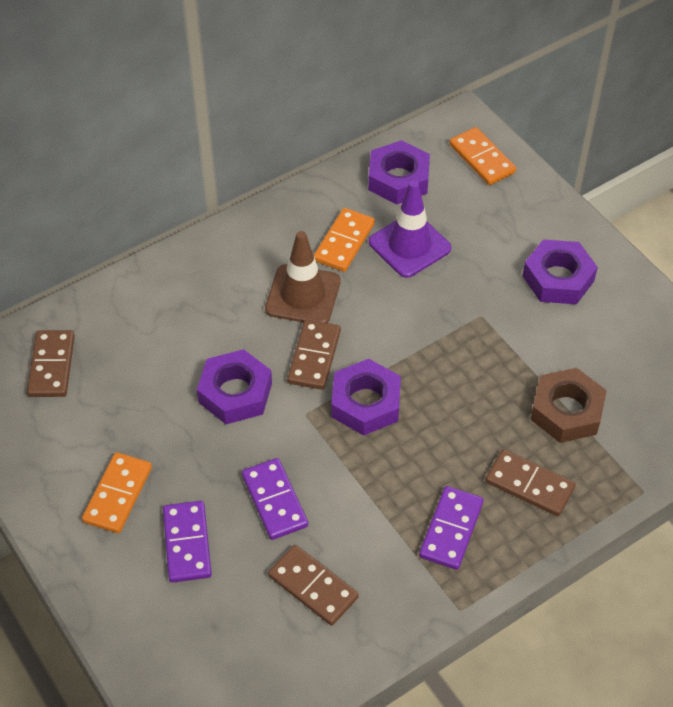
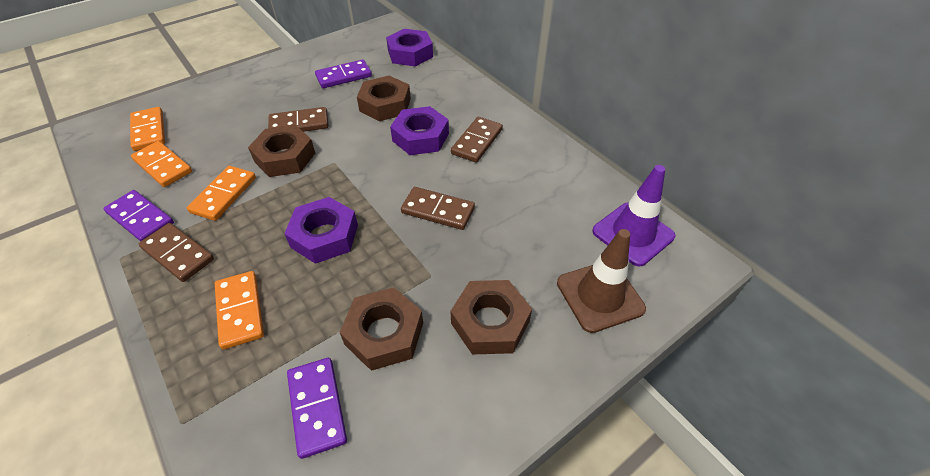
brown nut: 1 -> 4
orange domino: 3 -> 4
purple nut: 4 -> 3

